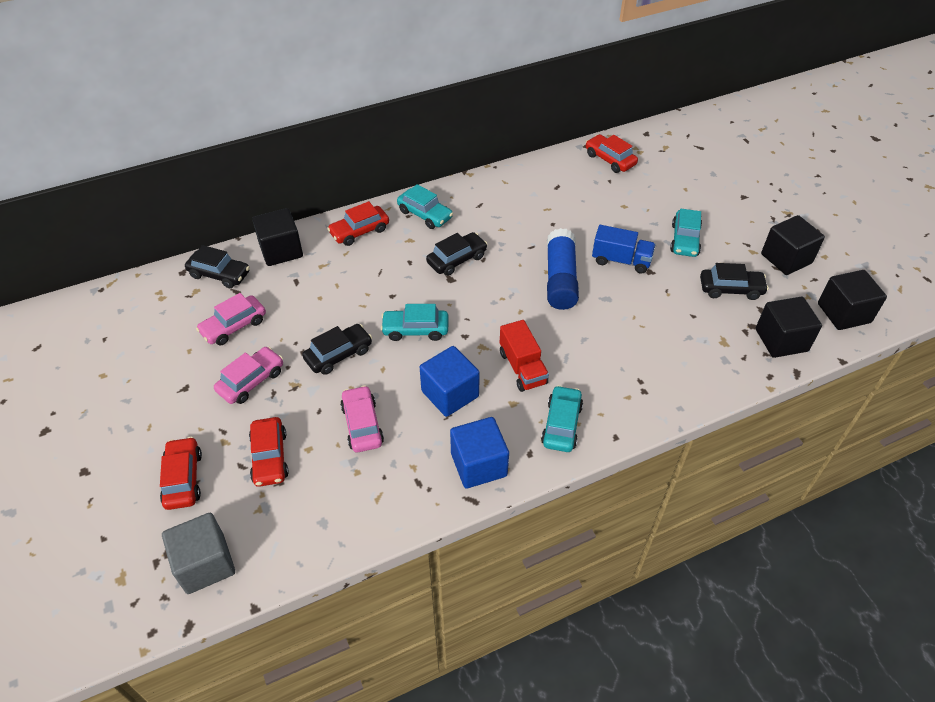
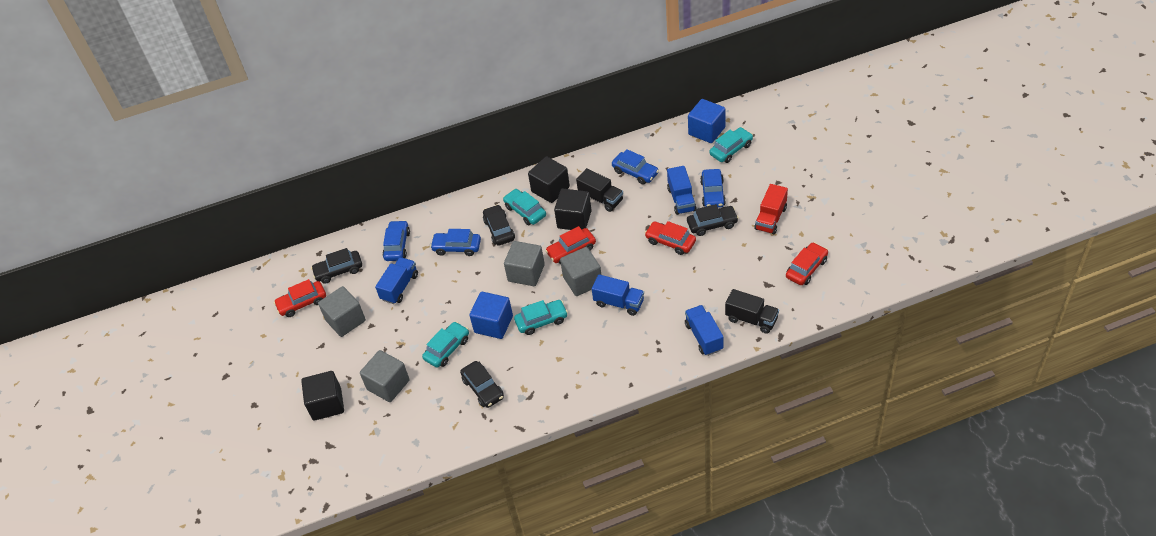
black cube: 4 -> 3
black truck: 0 -> 2
blue car: 0 -> 4
blue glue stick: 1 -> 0
blue truck: 1 -> 4
grey cube: 1 -> 4
pink car: 3 -> 0

